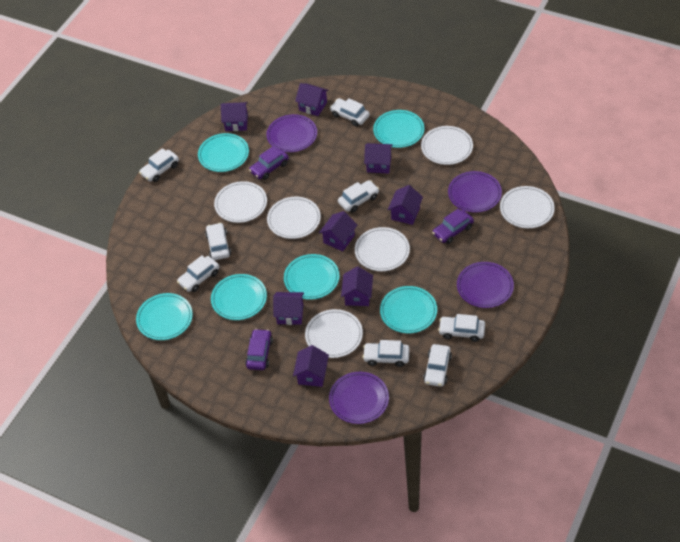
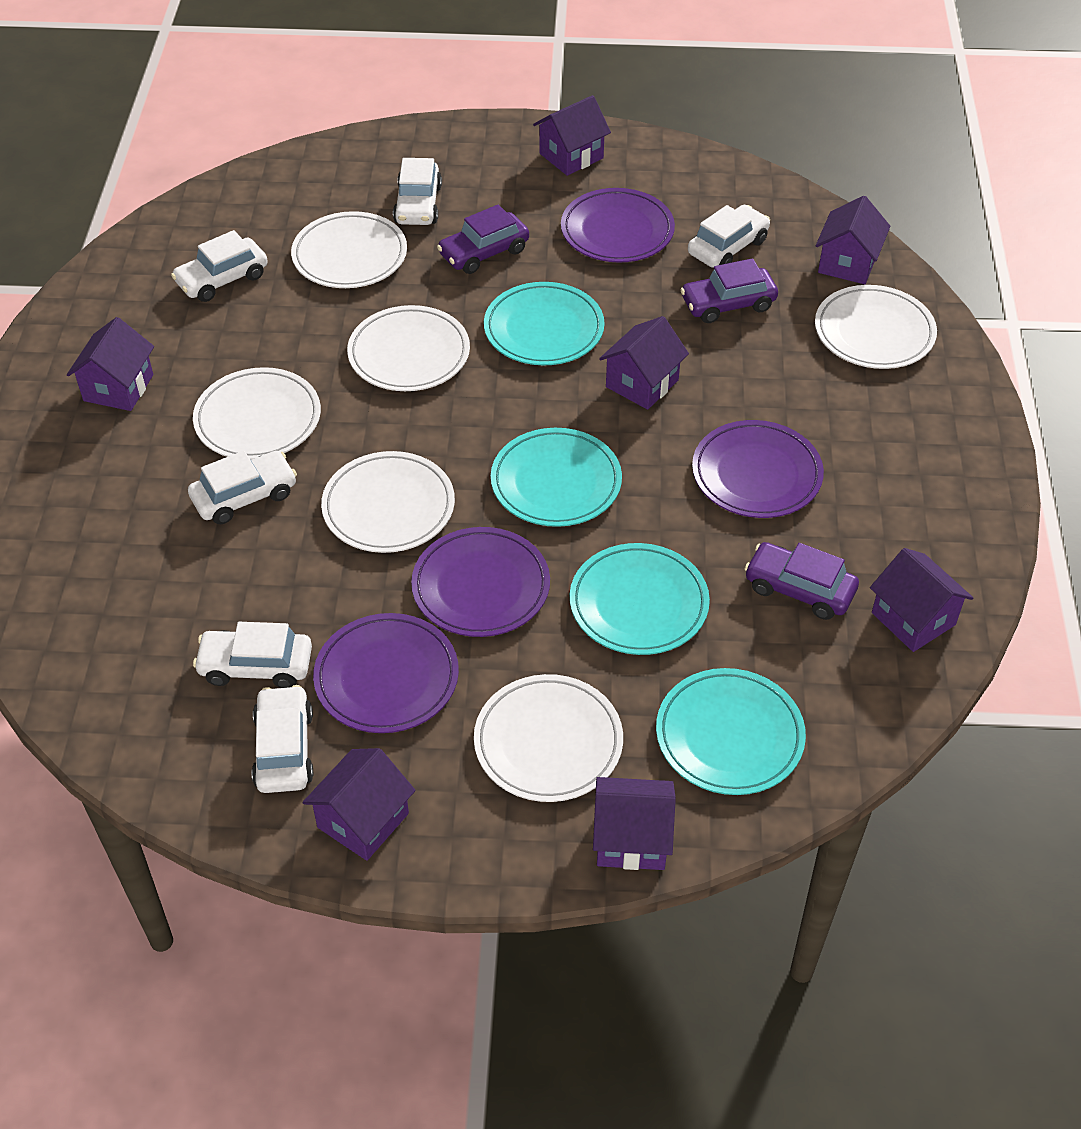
purple house: 8 -> 7
turquoise plate: 6 -> 4
white car: 8 -> 6

